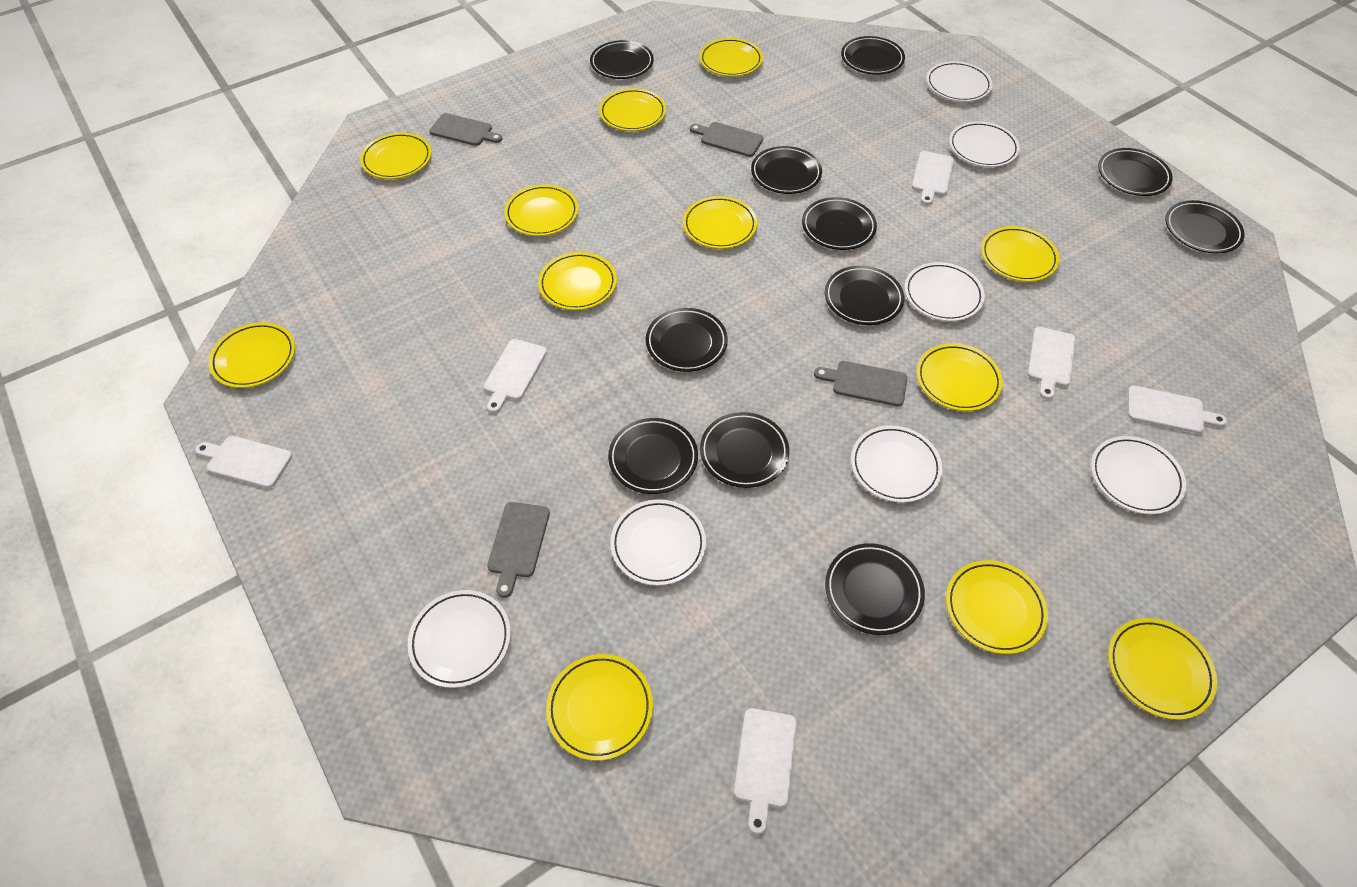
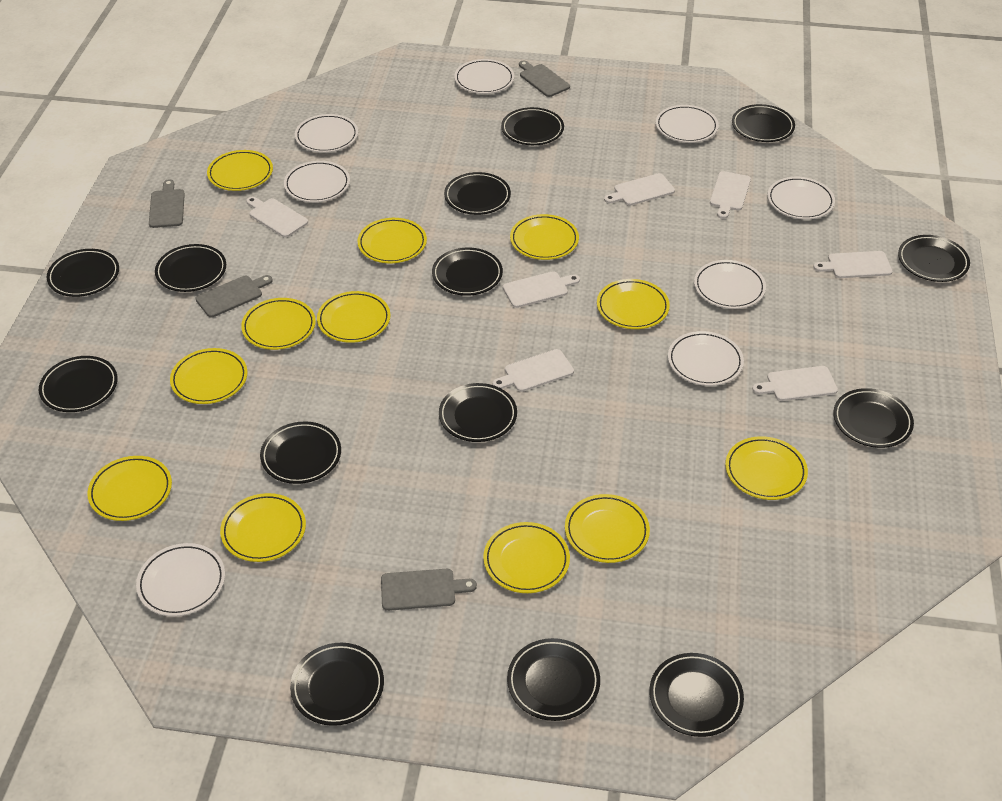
black plate: 11 -> 14
white cutting board: 6 -> 7
white plate: 7 -> 8

